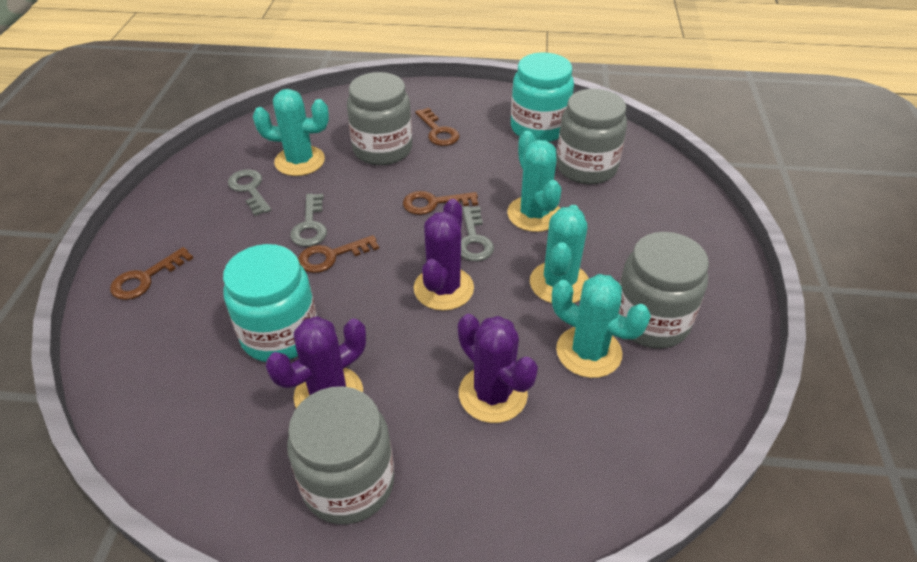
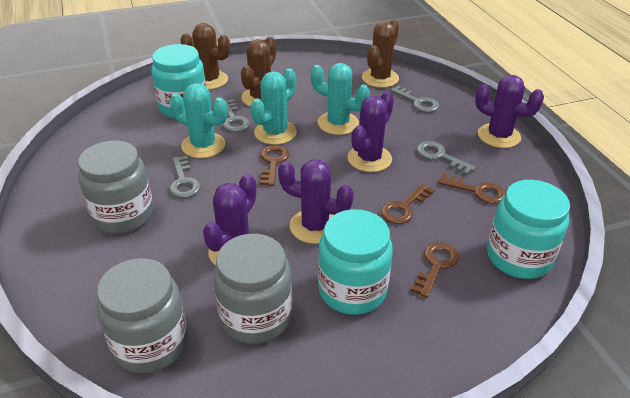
brown cactus: 0 -> 3
grey jar: 4 -> 3
grey key: 3 -> 4
purple cactus: 3 -> 4
turquoise cactus: 4 -> 3
turquoise jar: 2 -> 3

